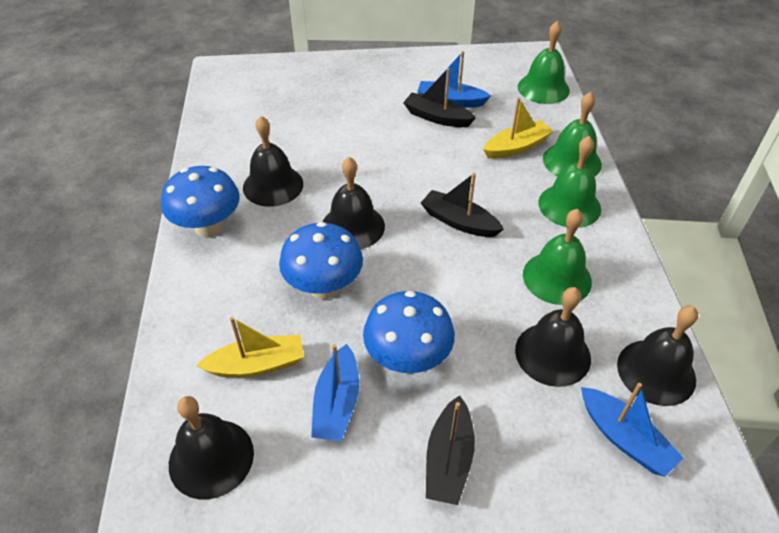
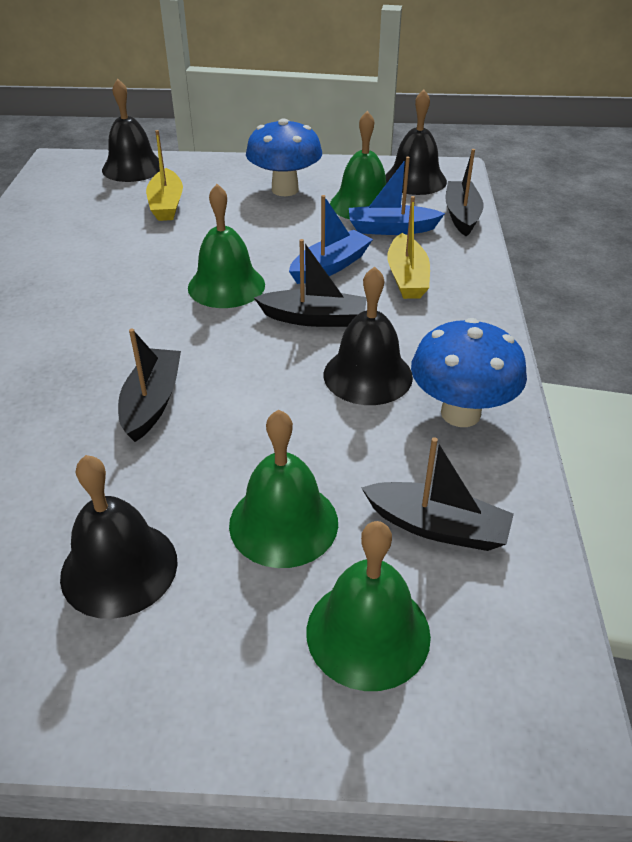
black bell: 5 -> 4
black boat: 3 -> 4
blue boat: 3 -> 2
blue mushroom: 3 -> 2

